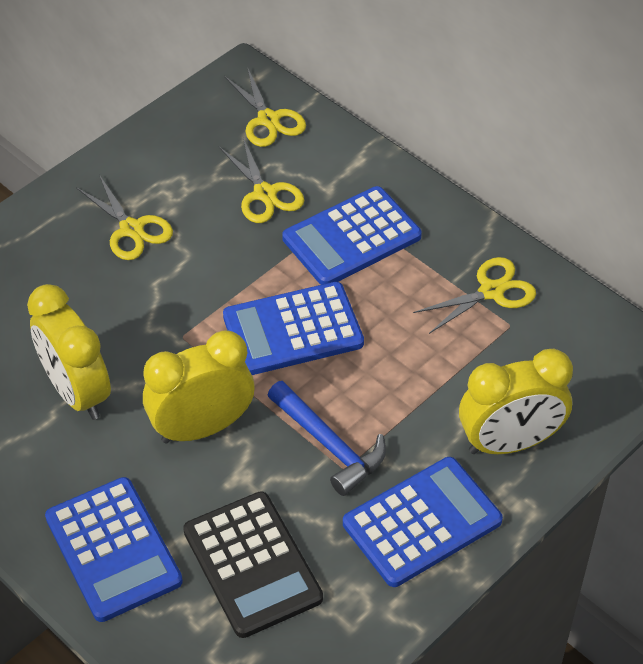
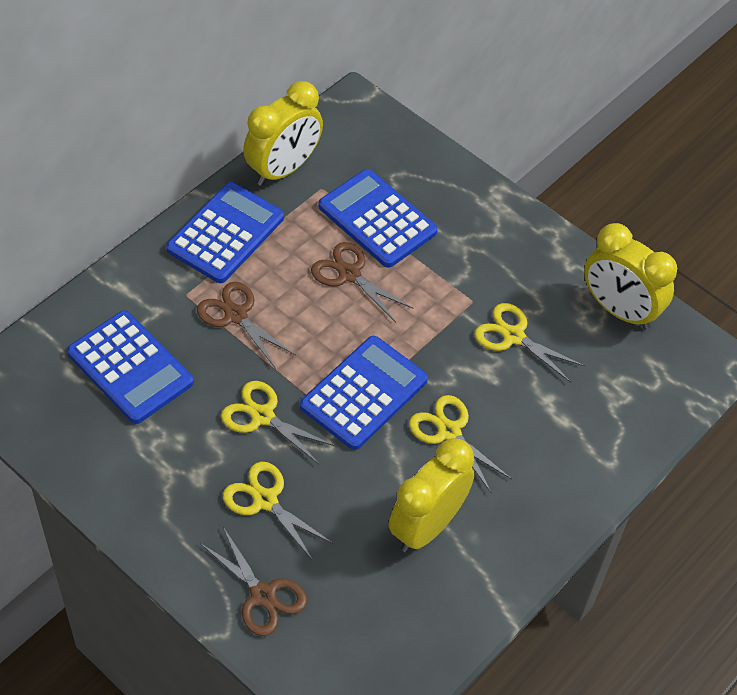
black calculator: 1 -> 0
blue hammer: 1 -> 0
brown scissors: 0 -> 3

